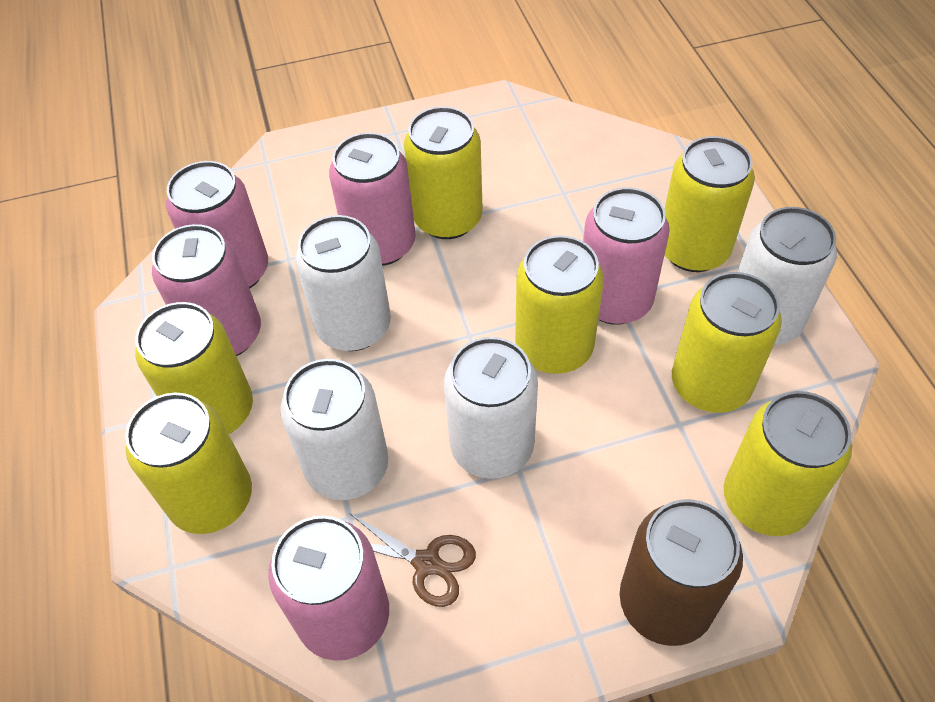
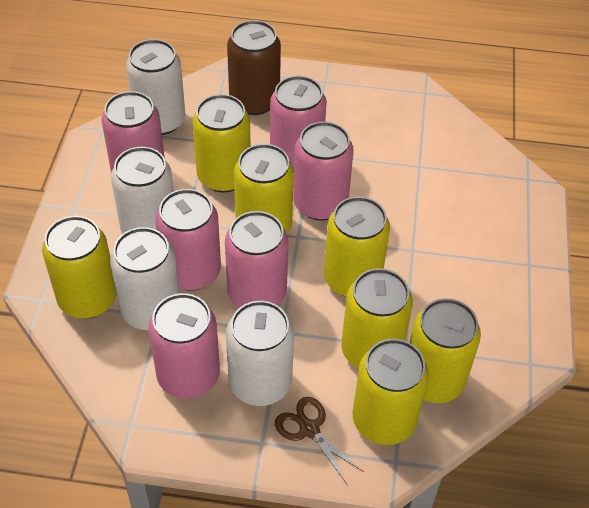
pink can: 5 -> 6

